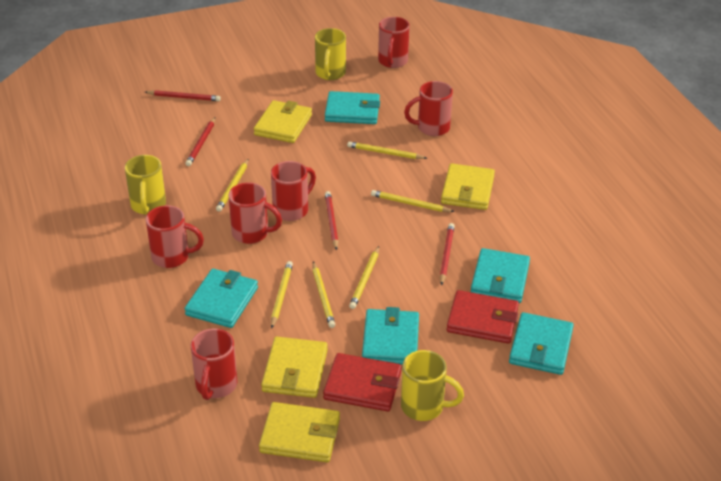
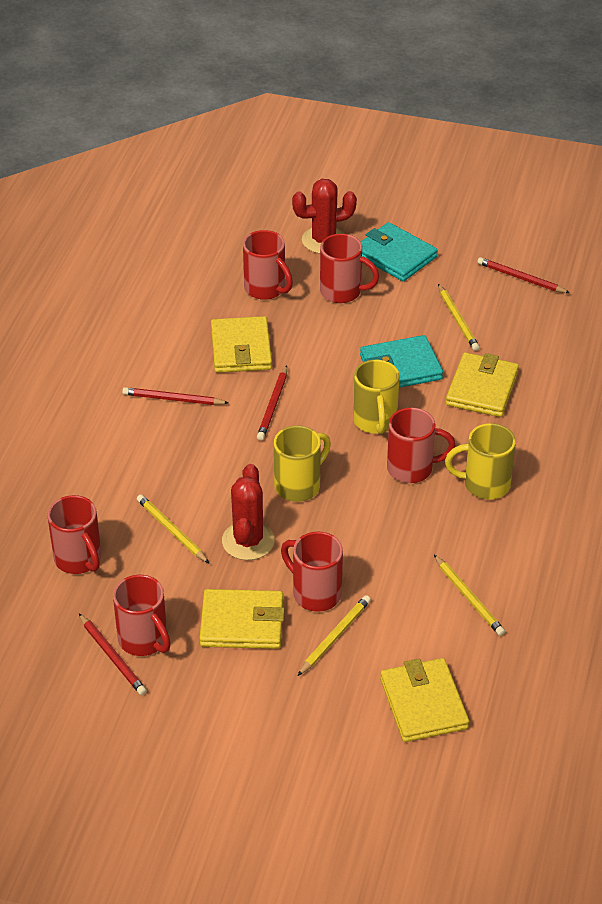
red cactus: 0 -> 2
red wallet: 2 -> 0
turquoise wallet: 5 -> 2
yellow pencil: 6 -> 4

